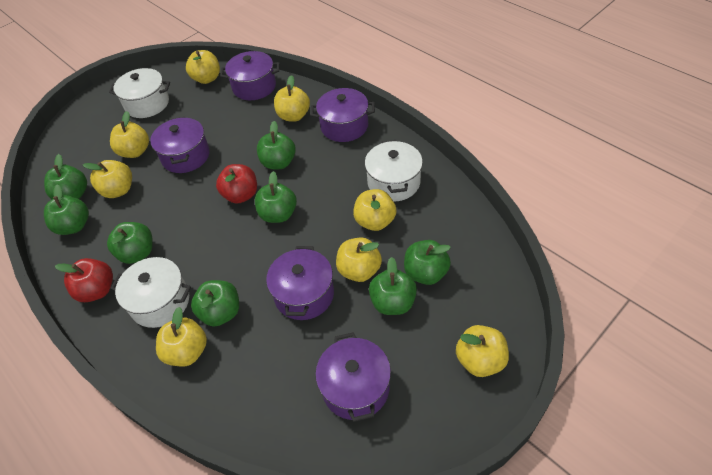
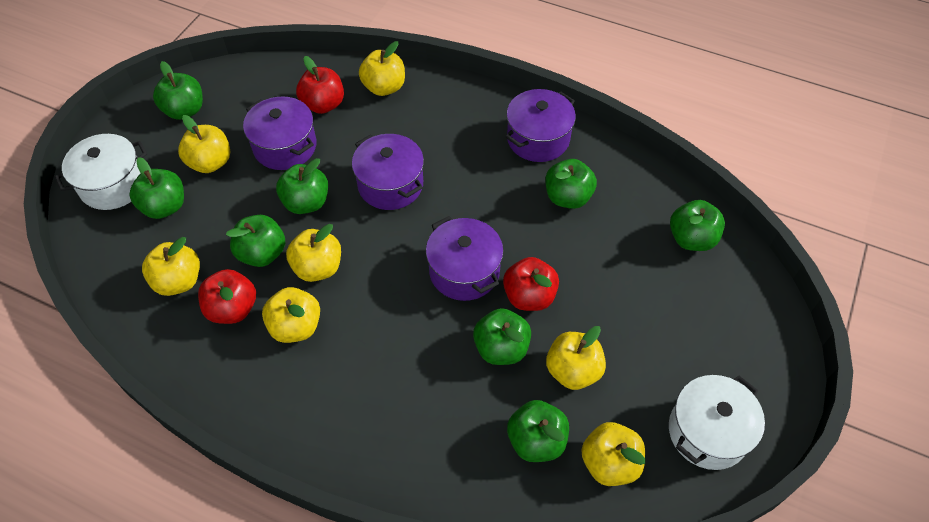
purple pot: 5 -> 4
red apple: 2 -> 3
white pot: 3 -> 2
yellow apple: 8 -> 7

